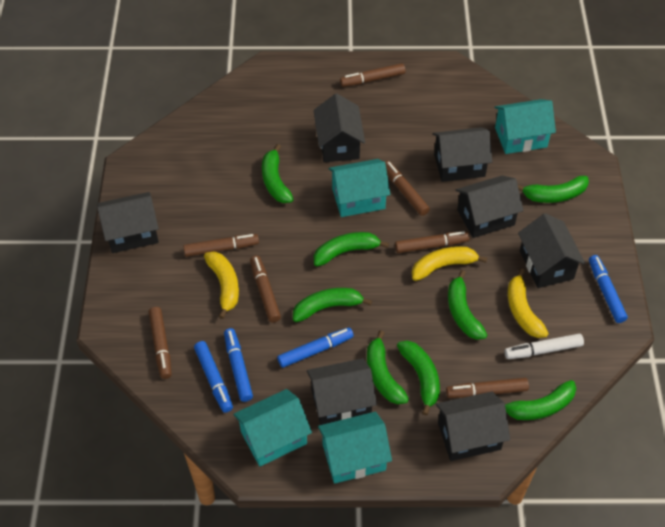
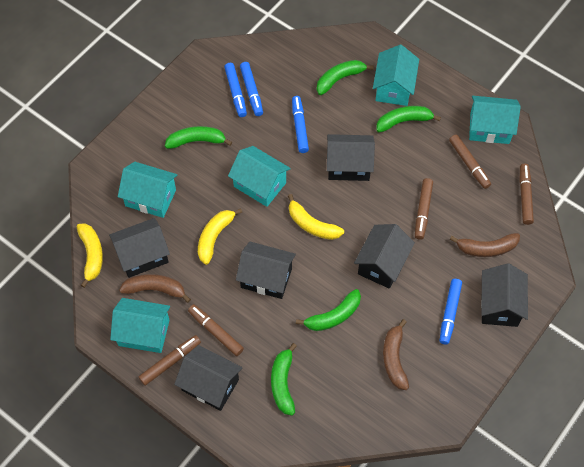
black house: 7 -> 6
brown banana: 0 -> 3
brown marker: 7 -> 5
green banana: 8 -> 5
turquoise house: 4 -> 5
white marker: 1 -> 0

